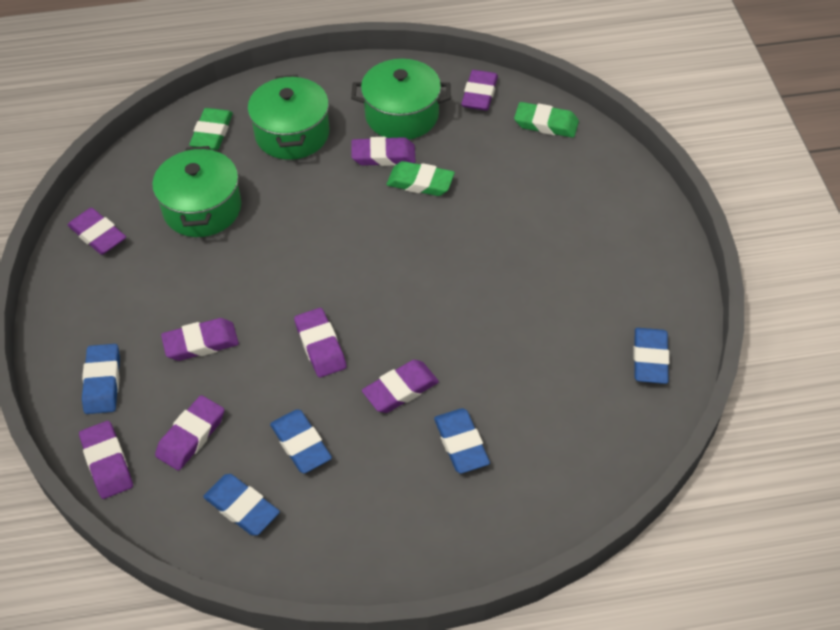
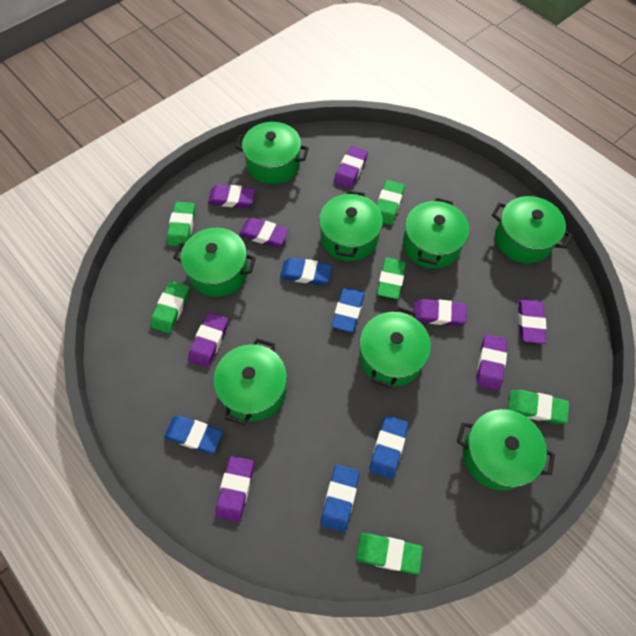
green eraser: 3 -> 6
green pot: 3 -> 8

